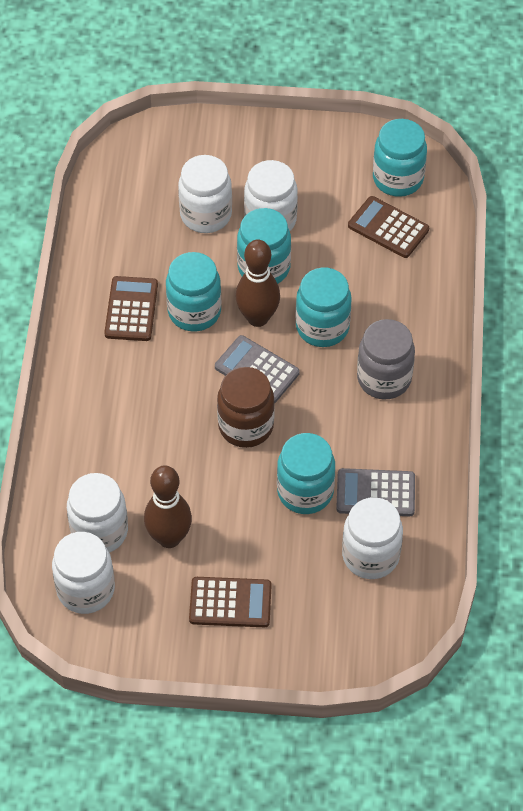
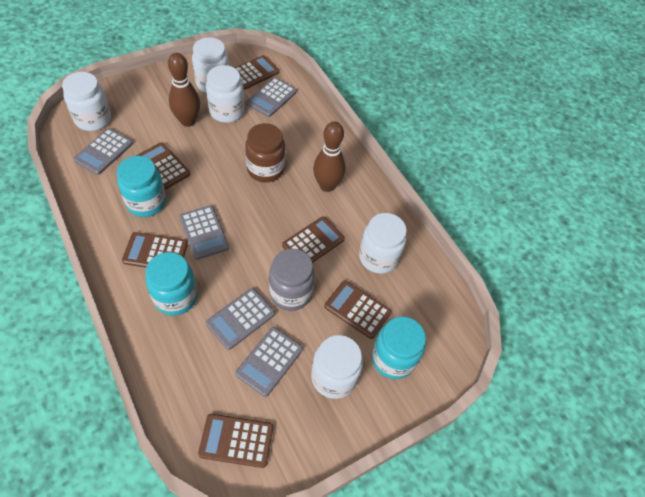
brown calculator: 3 -> 6
grey calculator: 2 -> 5
turquoise jar: 5 -> 3

